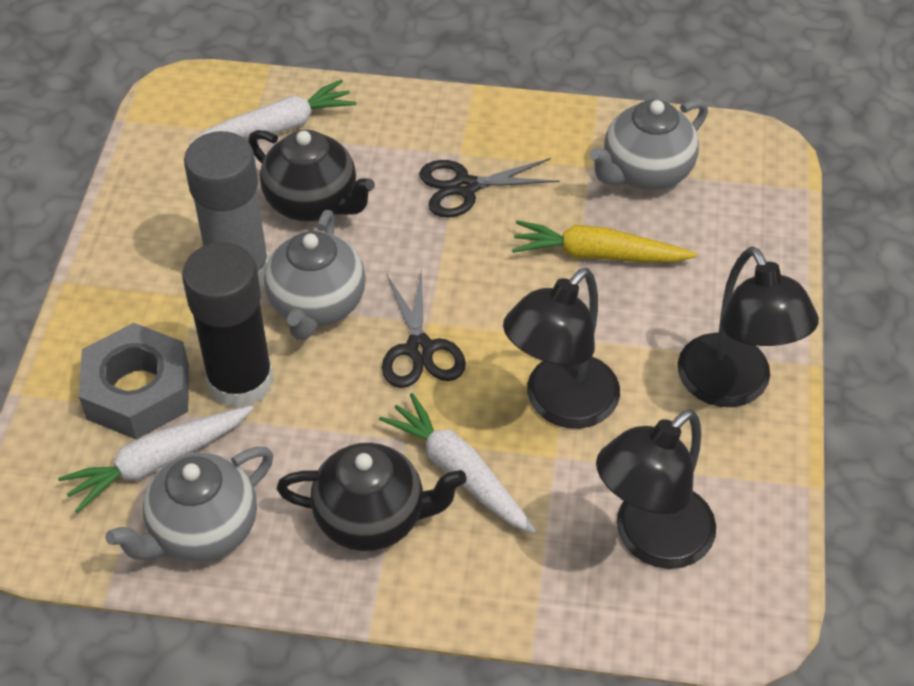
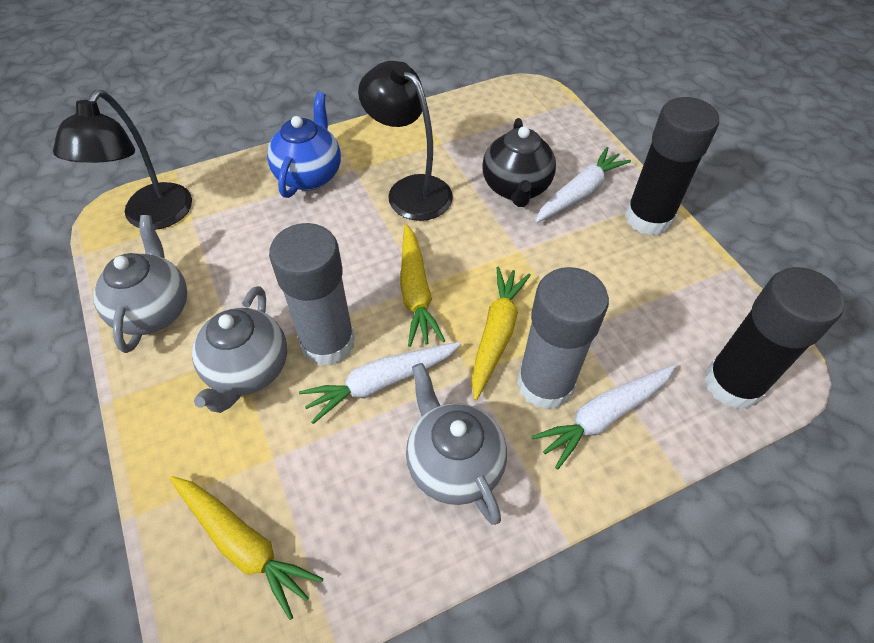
black glue stick: 1 -> 2
black lamp: 3 -> 2
black scissors: 2 -> 0
black teapot: 2 -> 1
blue teapot: 0 -> 1
grey glue stick: 1 -> 2
grey nut: 1 -> 0
yellow carrot: 1 -> 3

